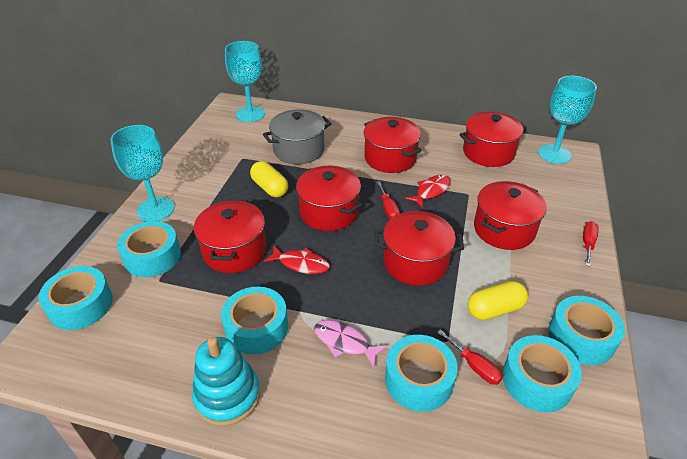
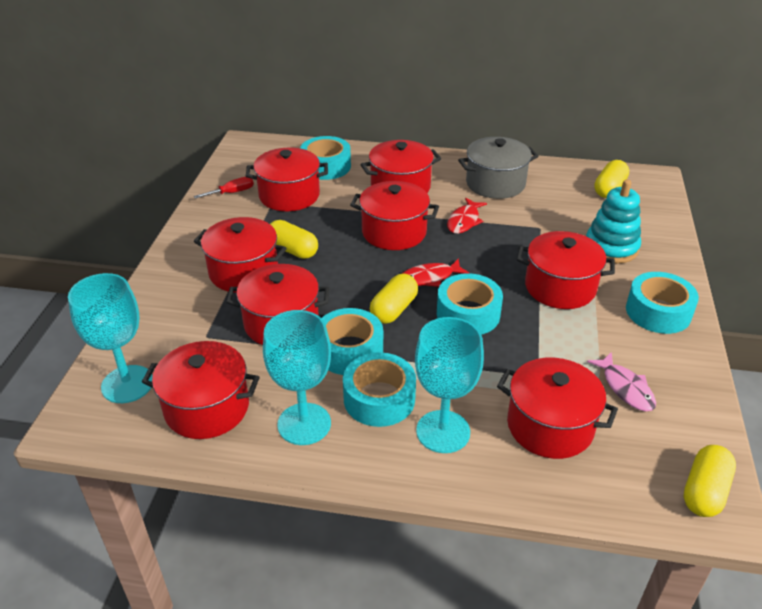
red pot: 6 -> 8
red screwdriver: 3 -> 1
turquoise tape: 6 -> 5
yellow capsule: 2 -> 4

